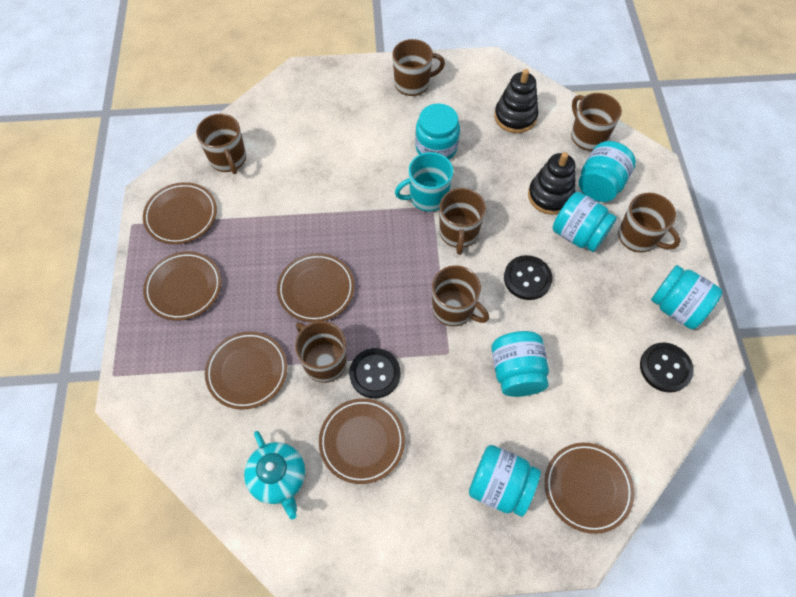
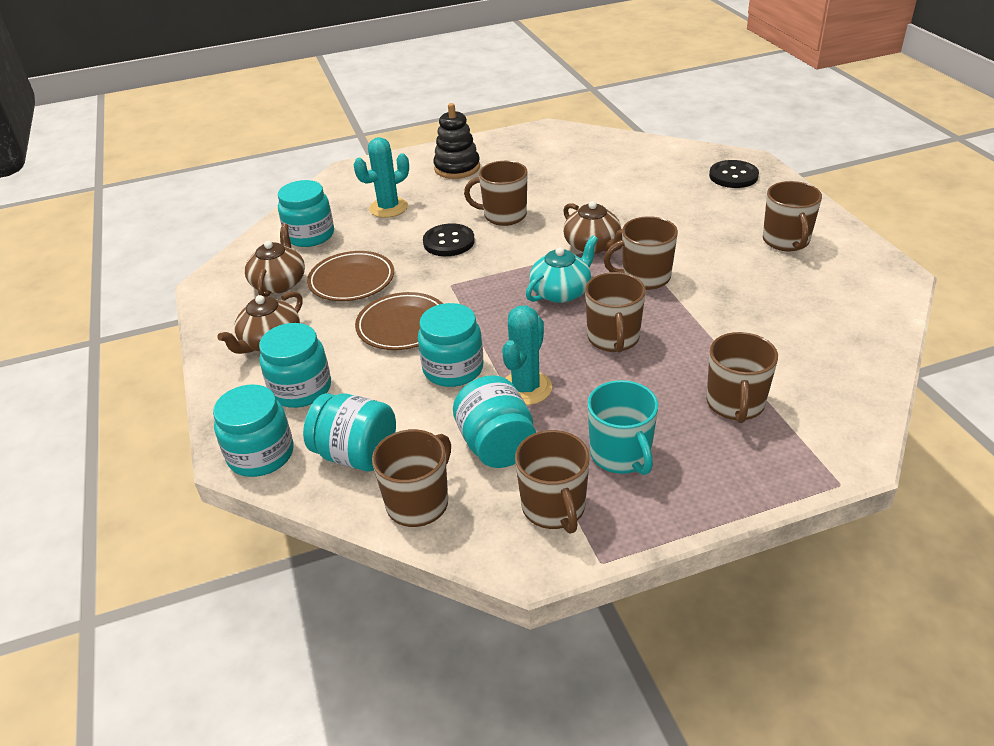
black button: 3 -> 2
black stacking toy: 2 -> 1
brown plate: 6 -> 2
brown teapot: 0 -> 3
turquoise cactus: 0 -> 2

